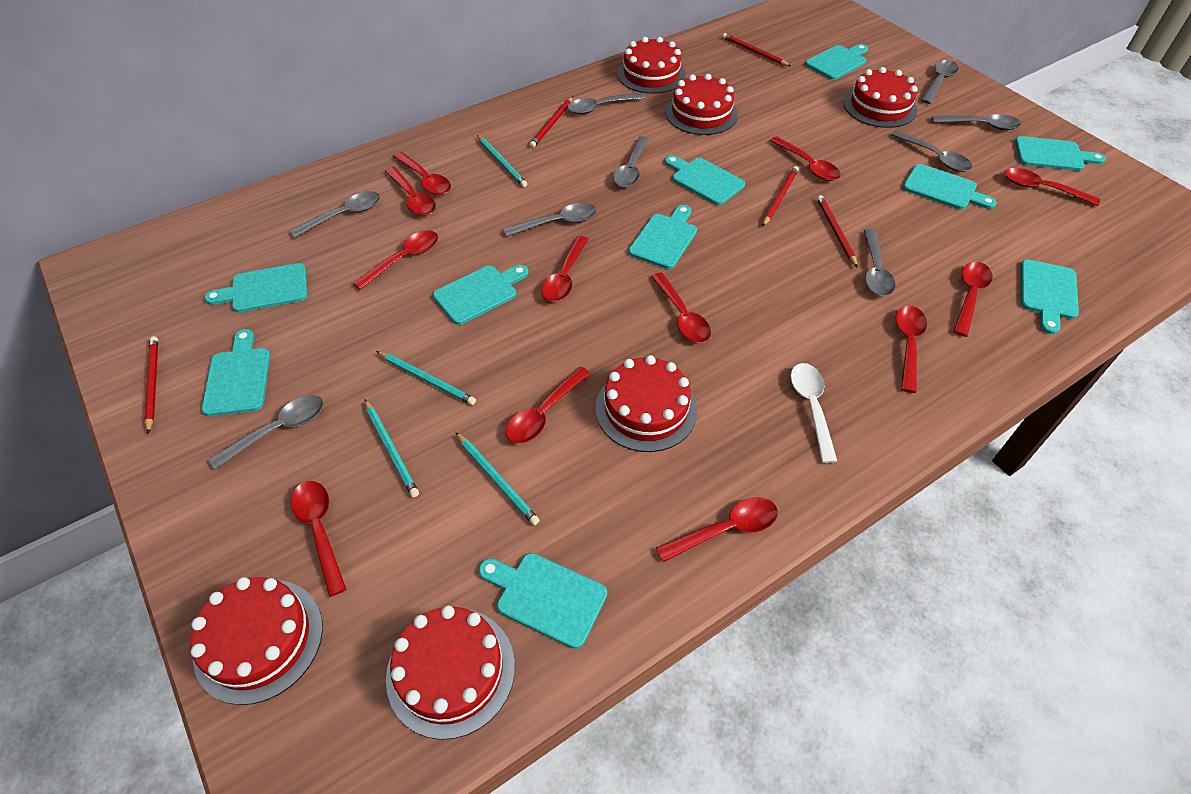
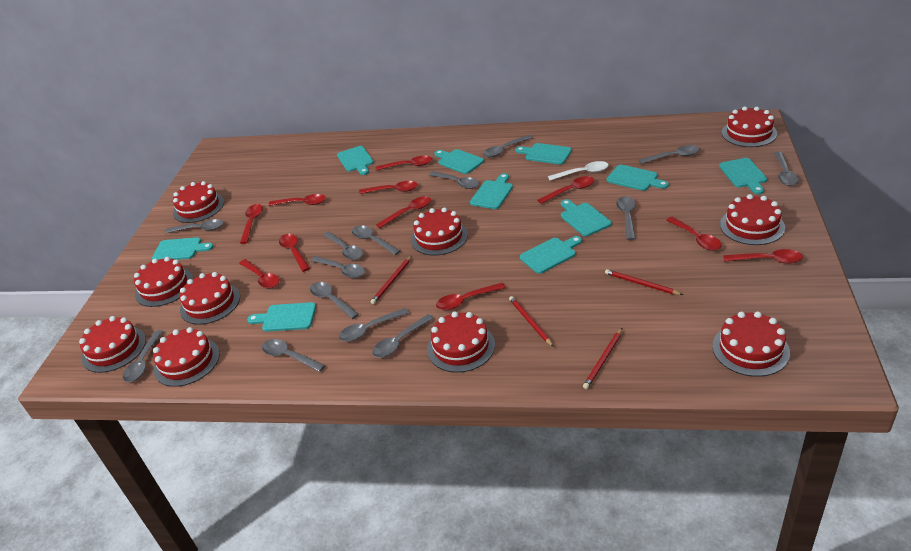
grey spoon: 9 -> 14
red cake: 6 -> 10
red pencil: 5 -> 4
red spoon: 12 -> 11
turquoise pencil: 4 -> 0

